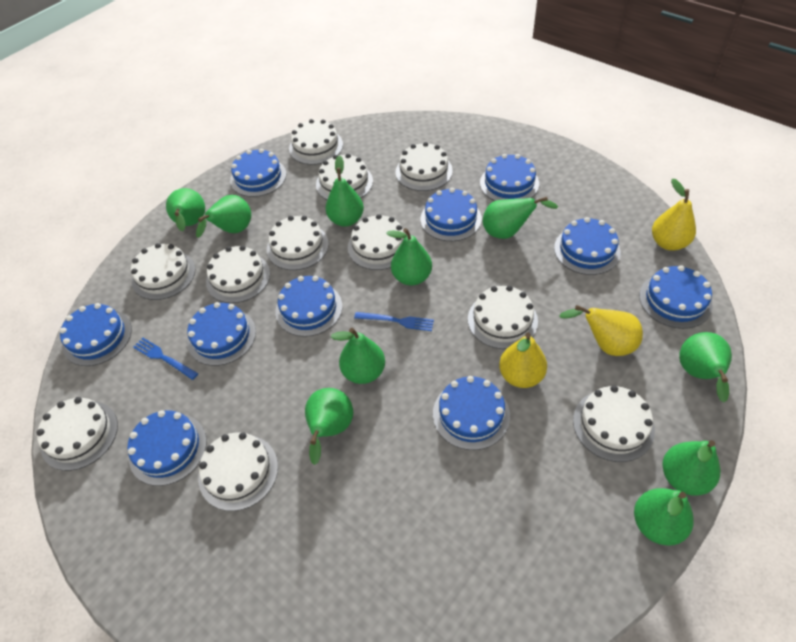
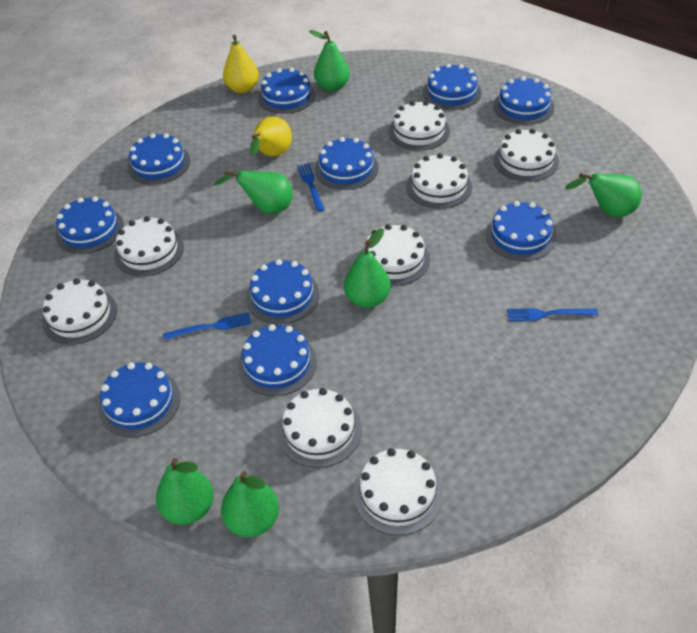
blue fork: 2 -> 3
green pear: 10 -> 6
white cake: 11 -> 8
yellow pear: 3 -> 2

